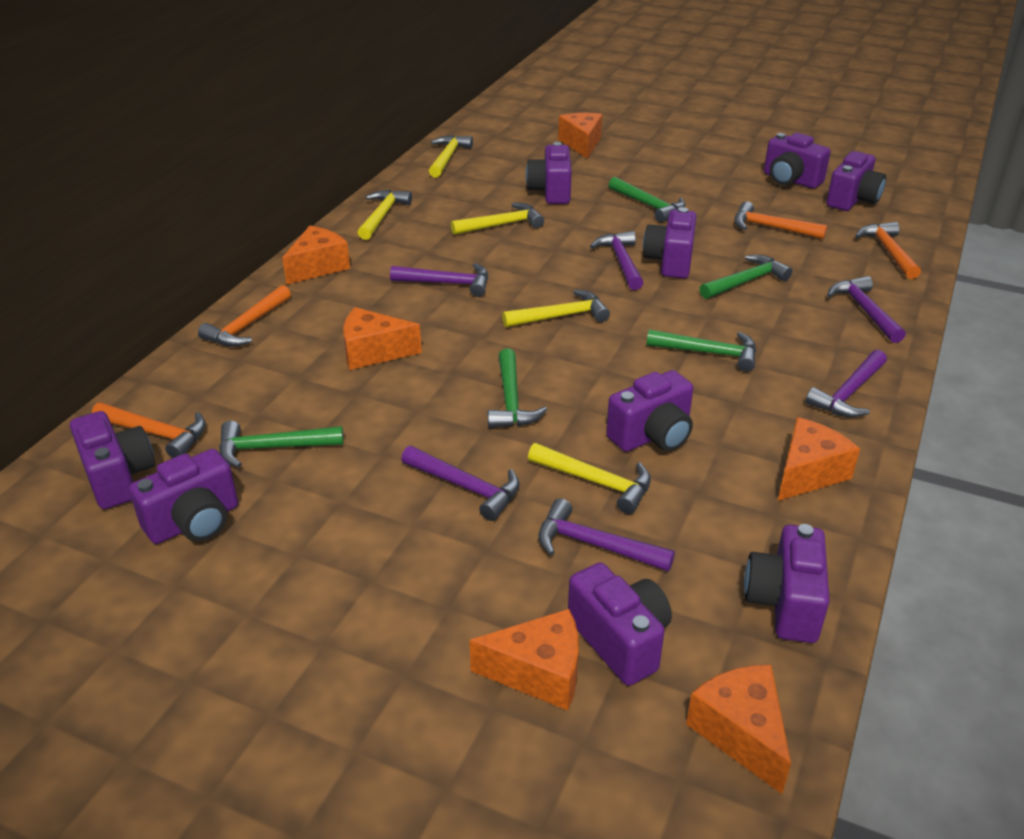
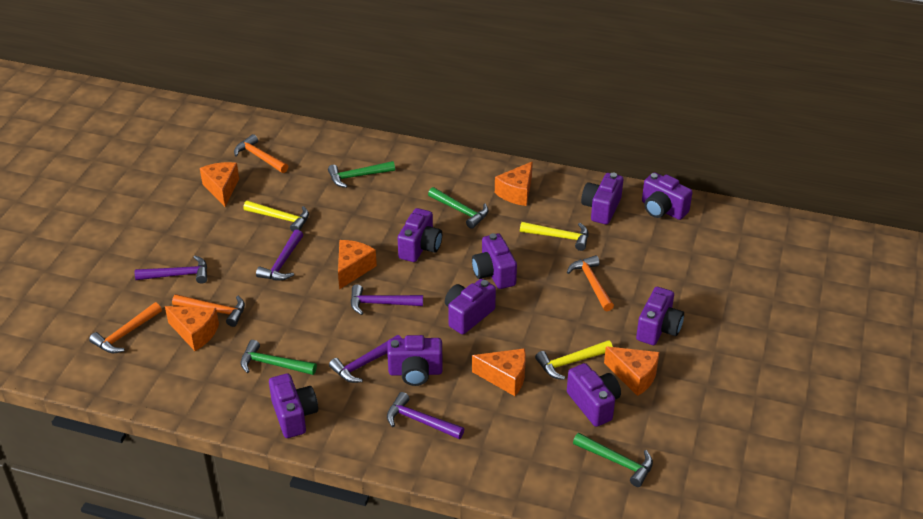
green hammer: 5 -> 4
purple hammer: 6 -> 5
yellow hammer: 5 -> 3

